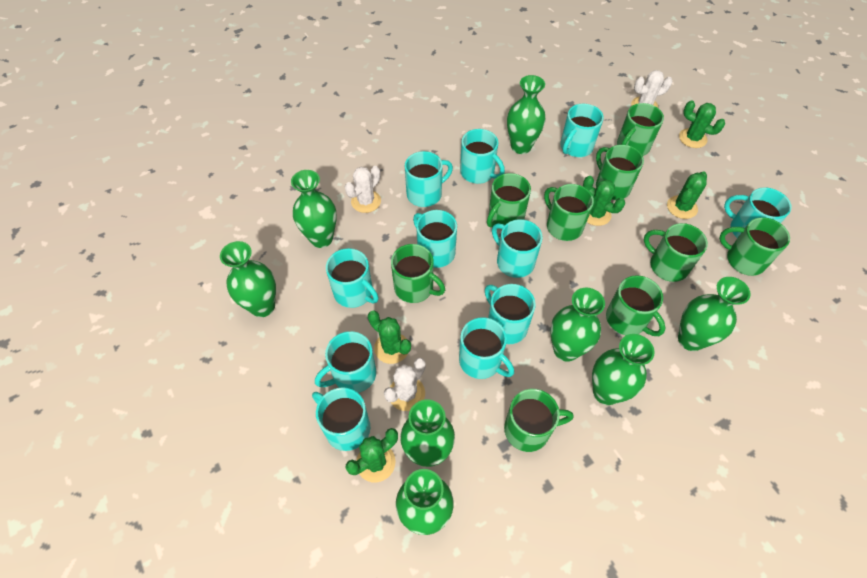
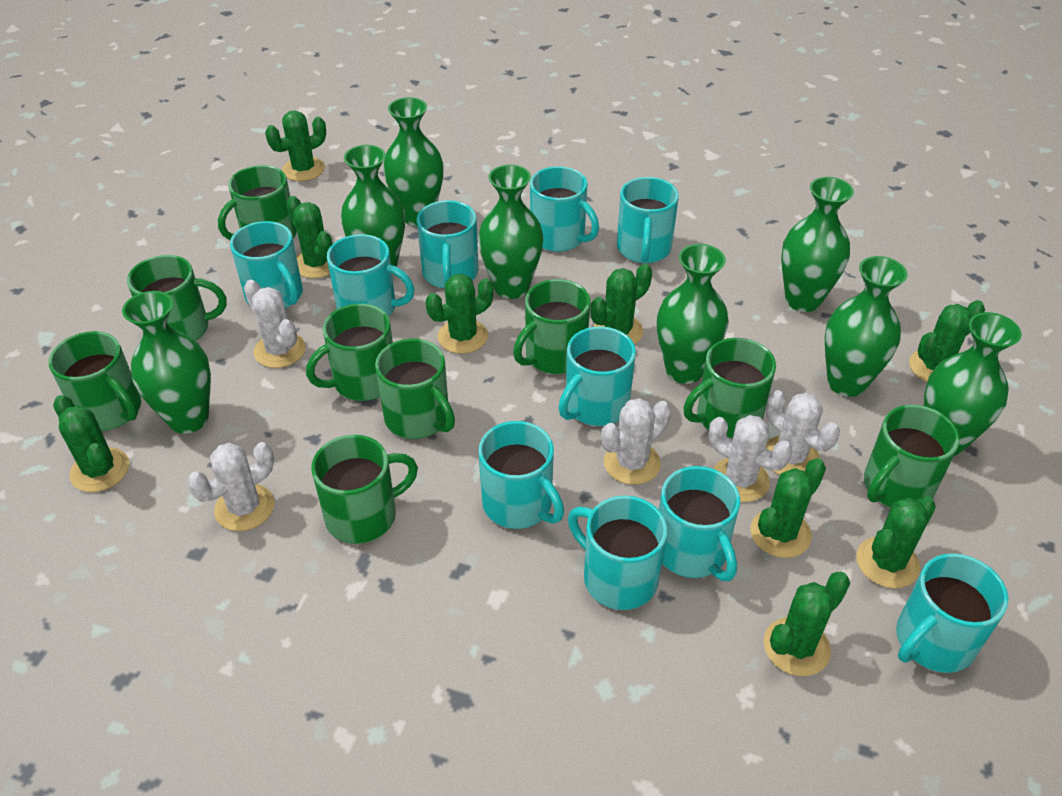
green cactus: 5 -> 9
turquoise mug: 11 -> 10
white cactus: 3 -> 5

